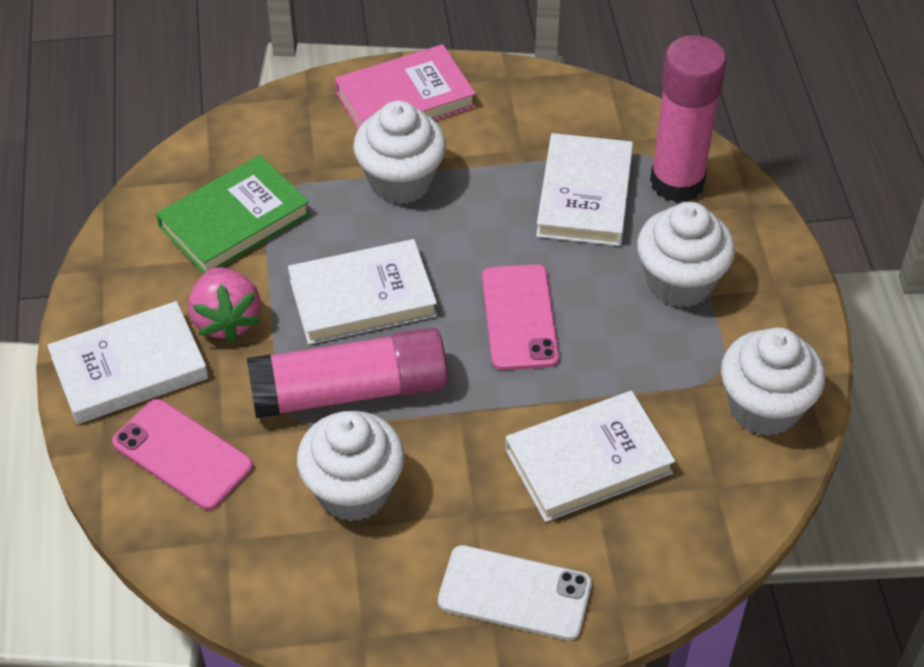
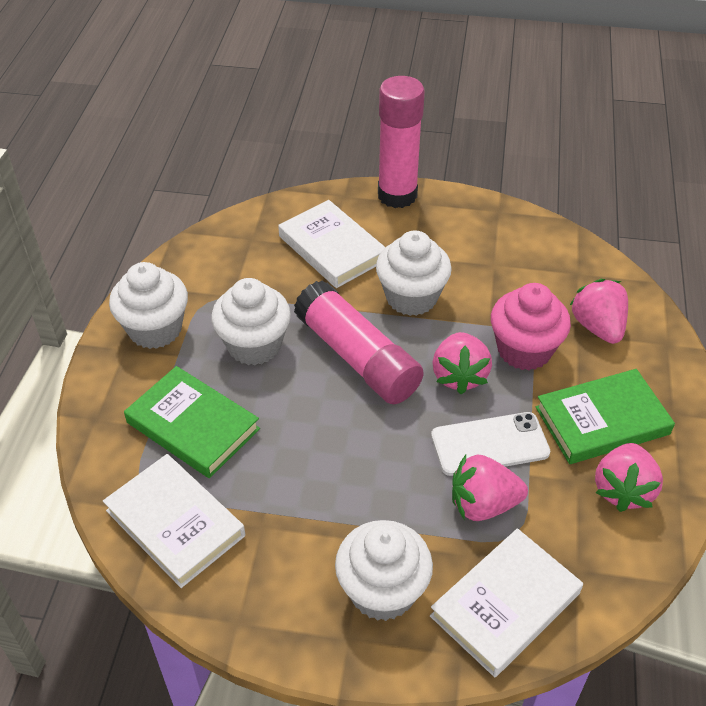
green book: 1 -> 2
pink book: 1 -> 0
pink cupcake: 0 -> 1
pink phone: 2 -> 0
pink strawberry: 1 -> 4
white book: 4 -> 3

